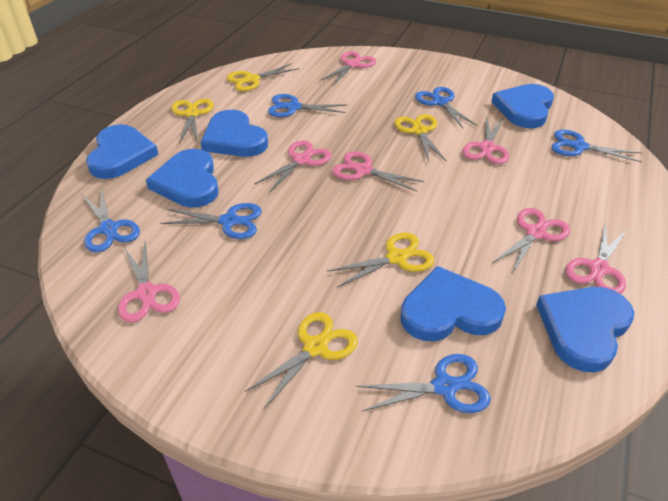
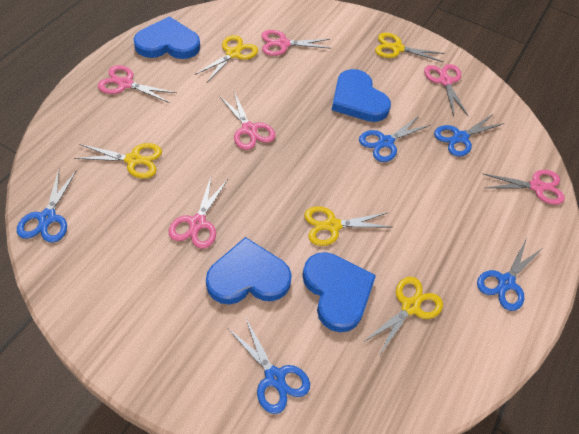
blue heart: 6 -> 4
blue scissors: 6 -> 5
pink scissors: 7 -> 6

